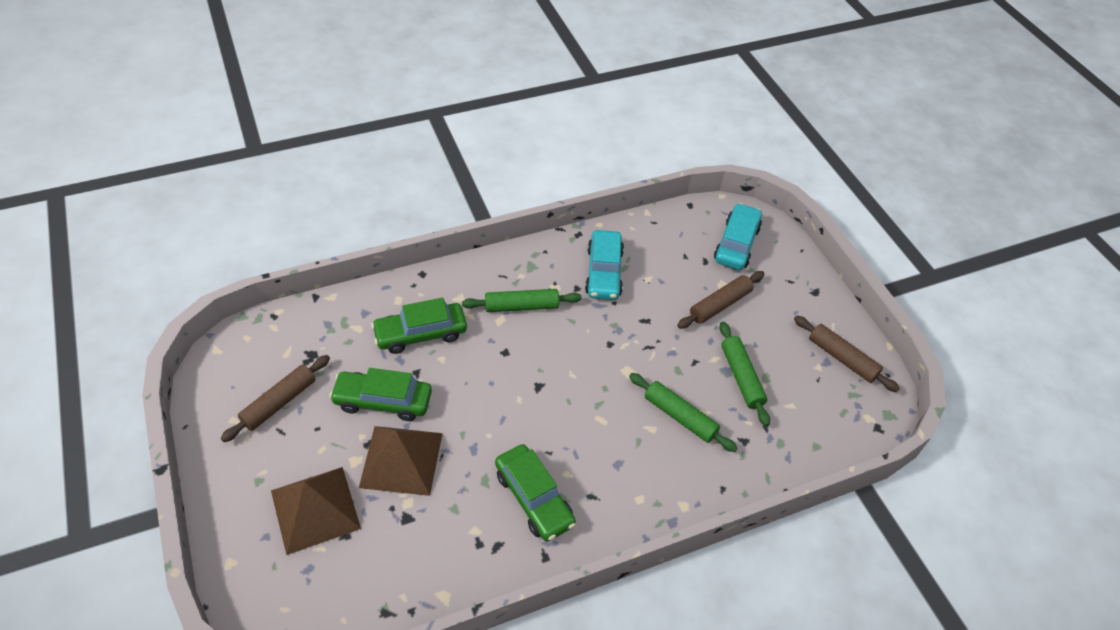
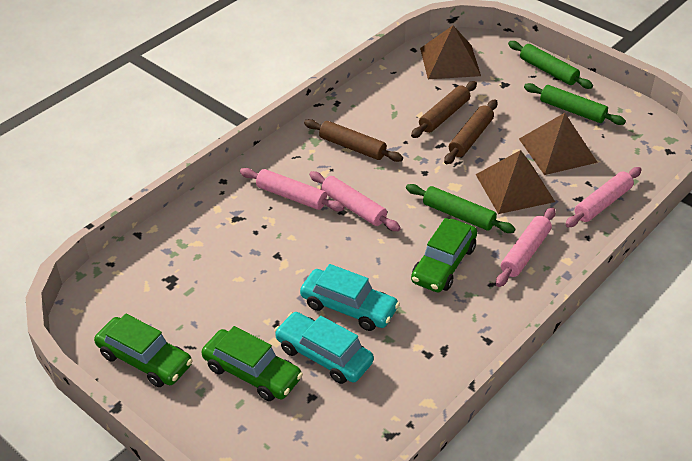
brown pyramid: 2 -> 3
pink rolling pin: 0 -> 4

